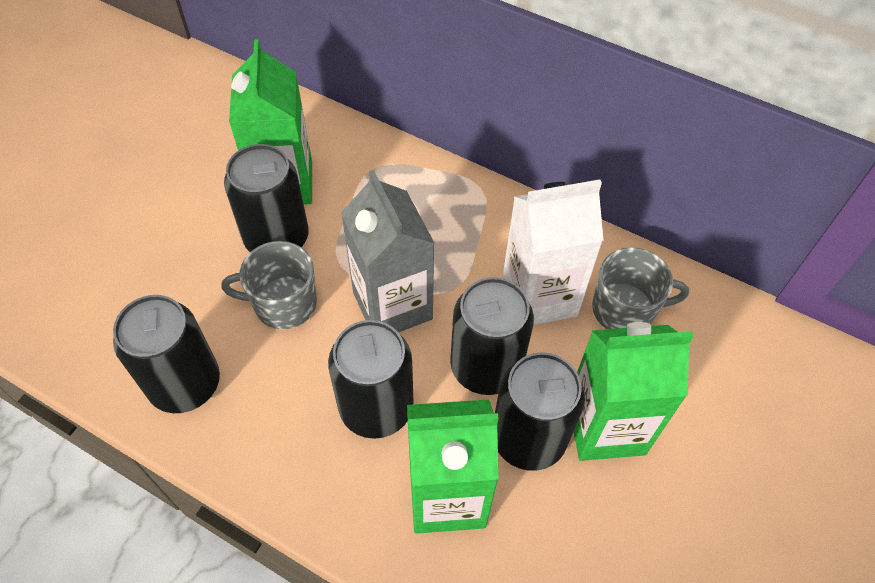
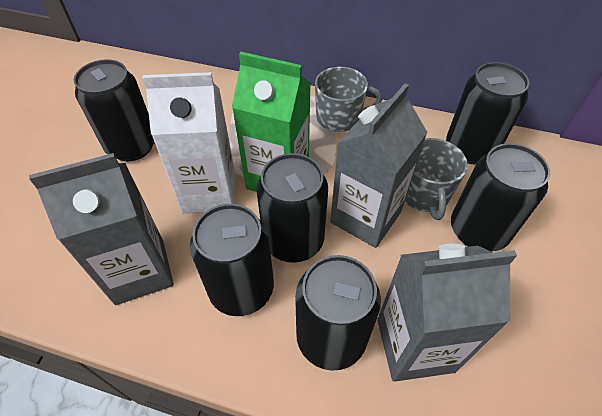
black can: 5 -> 6
green carton: 3 -> 1
grey carton: 1 -> 3

